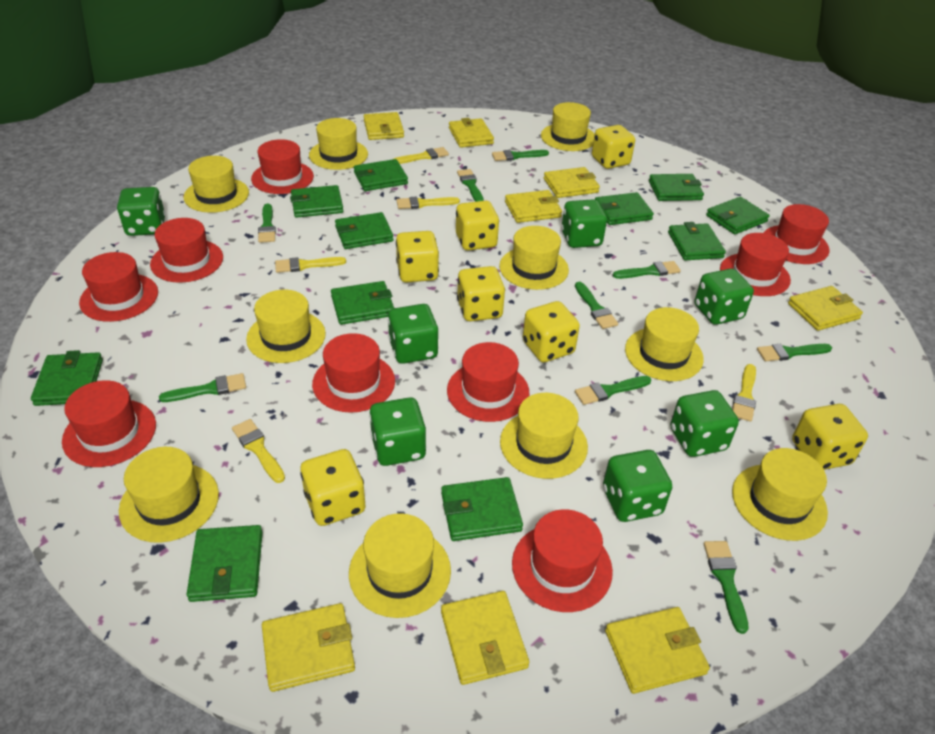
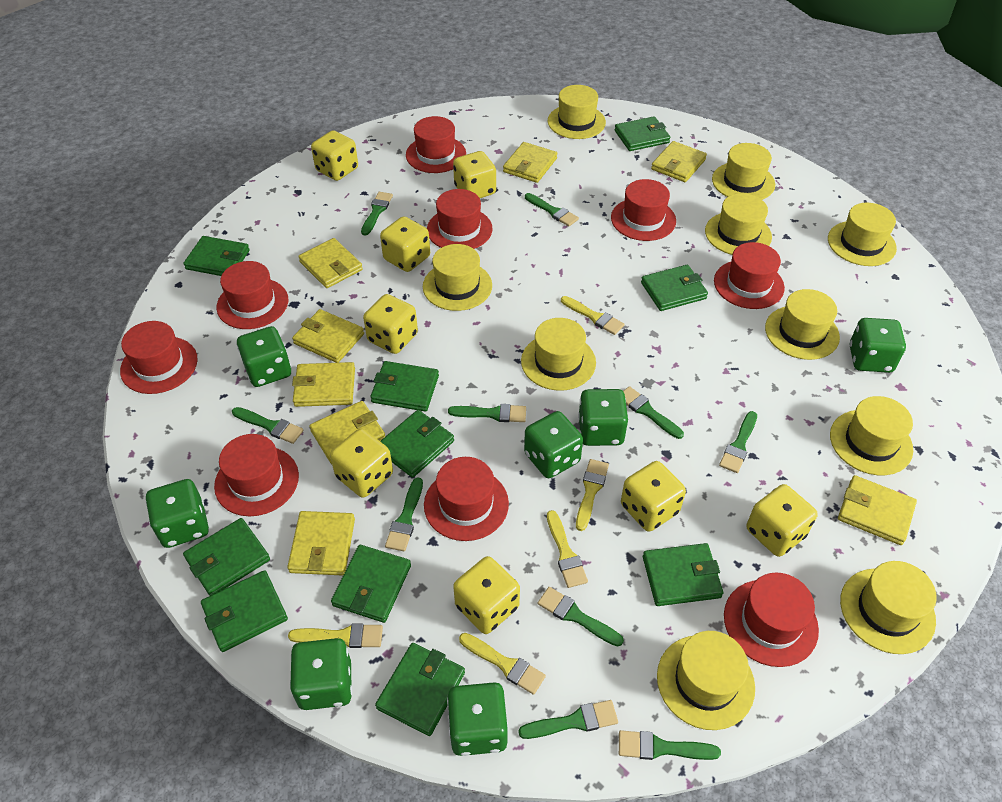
green brush: 9 -> 10
green wallet: 11 -> 10
yellow dice: 7 -> 8

